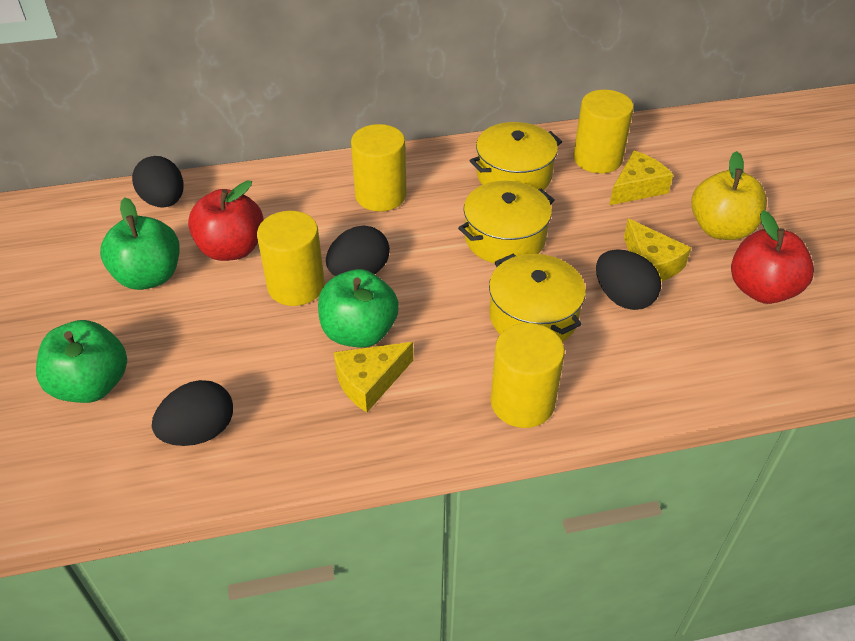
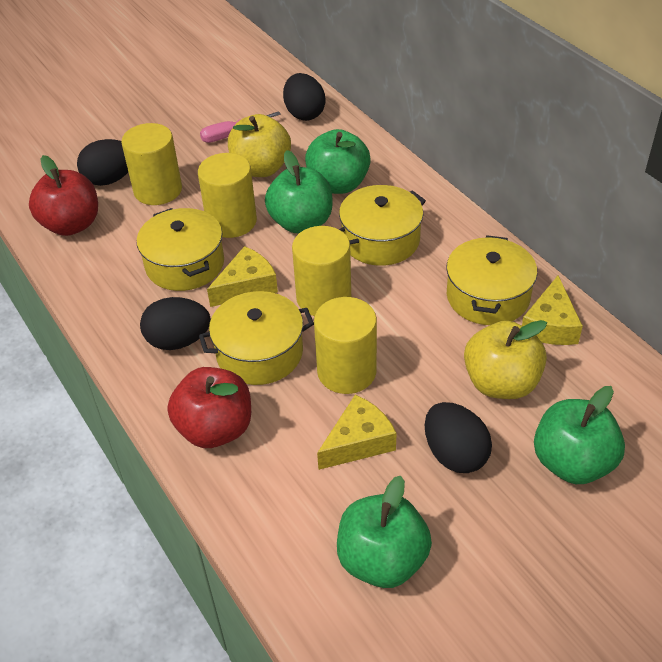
green apple: 3 -> 4
pink screwdriver: 0 -> 1
yellow apple: 1 -> 2
yellow pot: 3 -> 4

